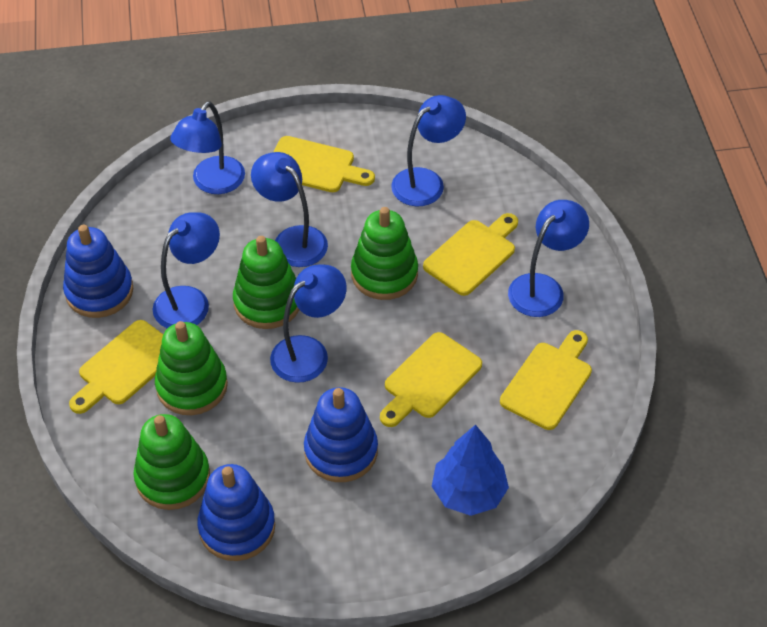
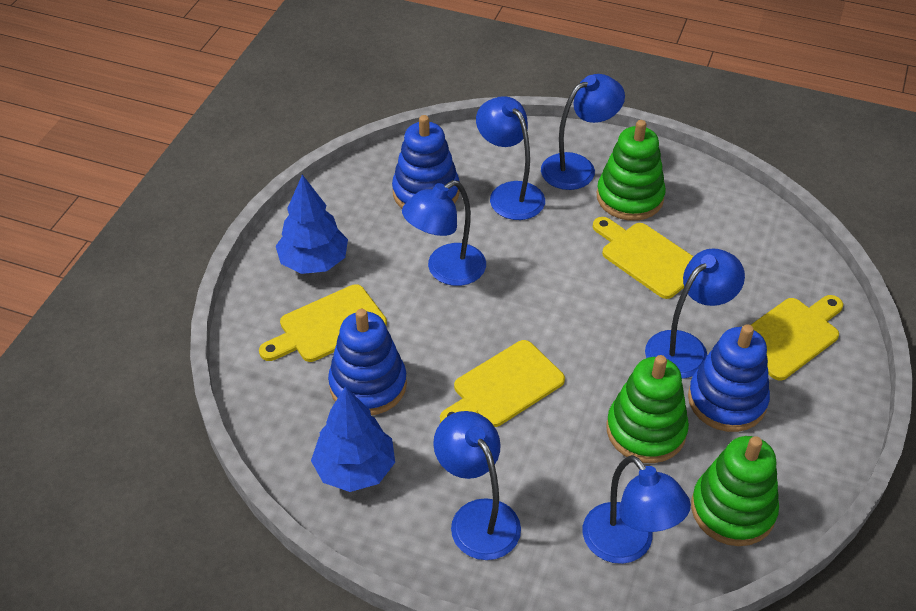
blue tree: 1 -> 2
green stacking toy: 4 -> 3
yellow cutting board: 5 -> 4

